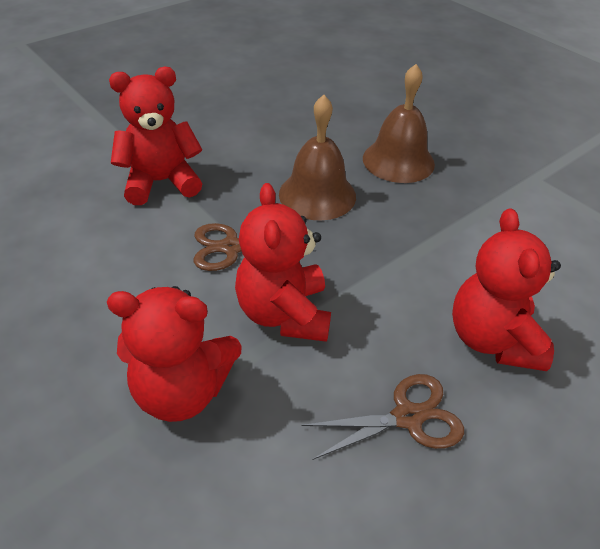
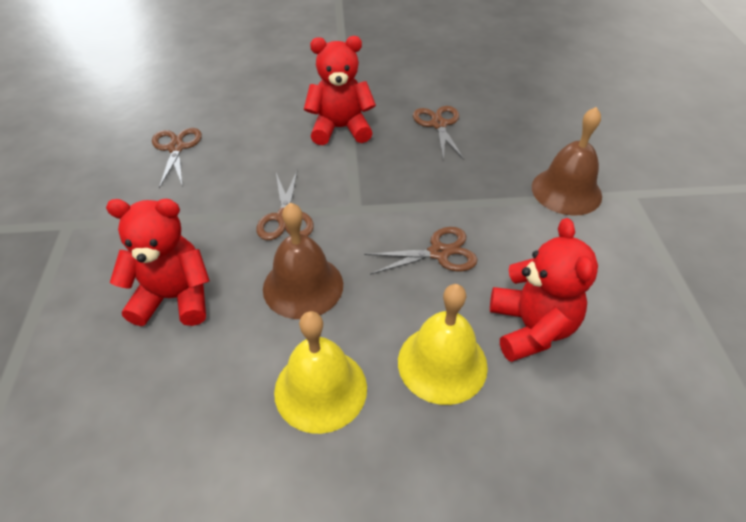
brown scissors: 2 -> 4
red teddy bear: 4 -> 3
yellow bell: 0 -> 2

